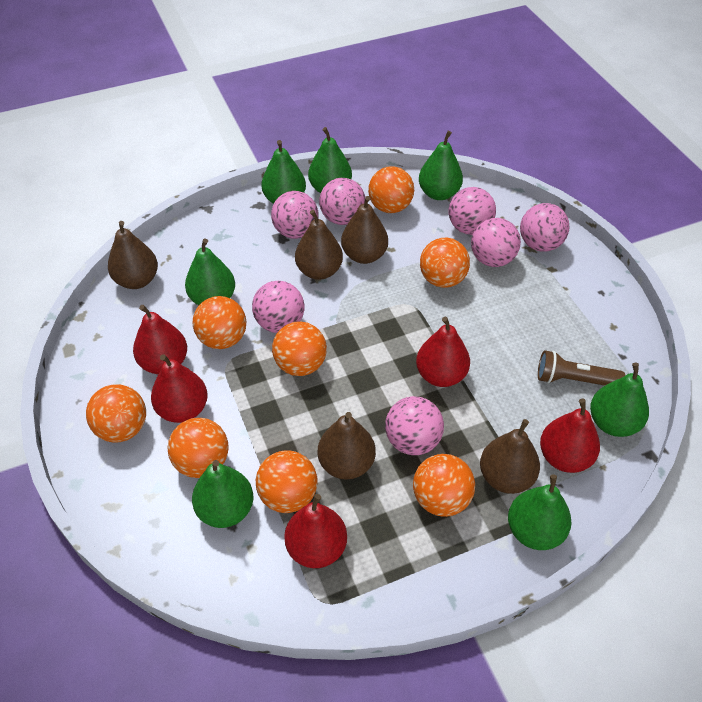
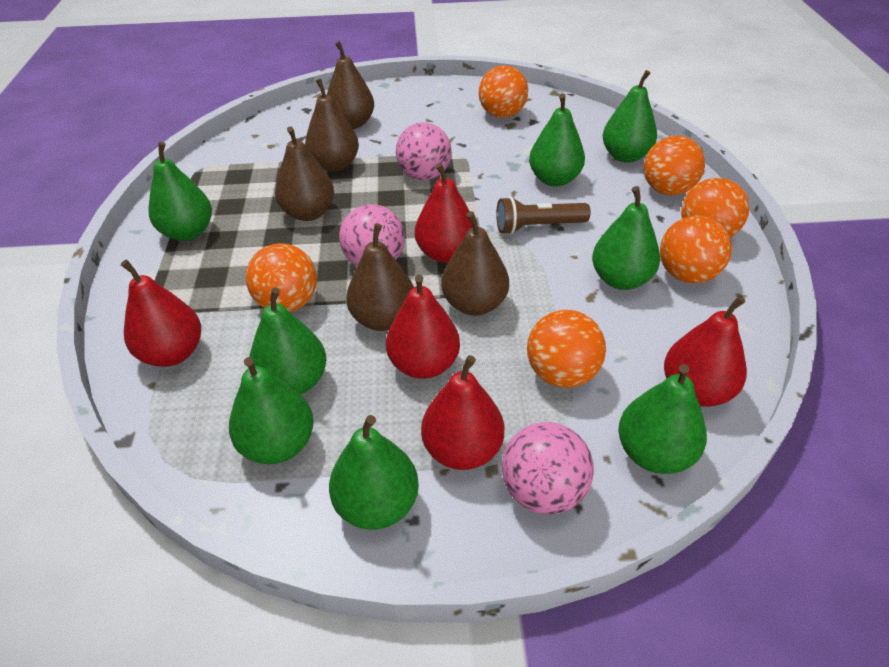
green pear: 7 -> 8
orange ball: 8 -> 6
pink ball: 7 -> 3

